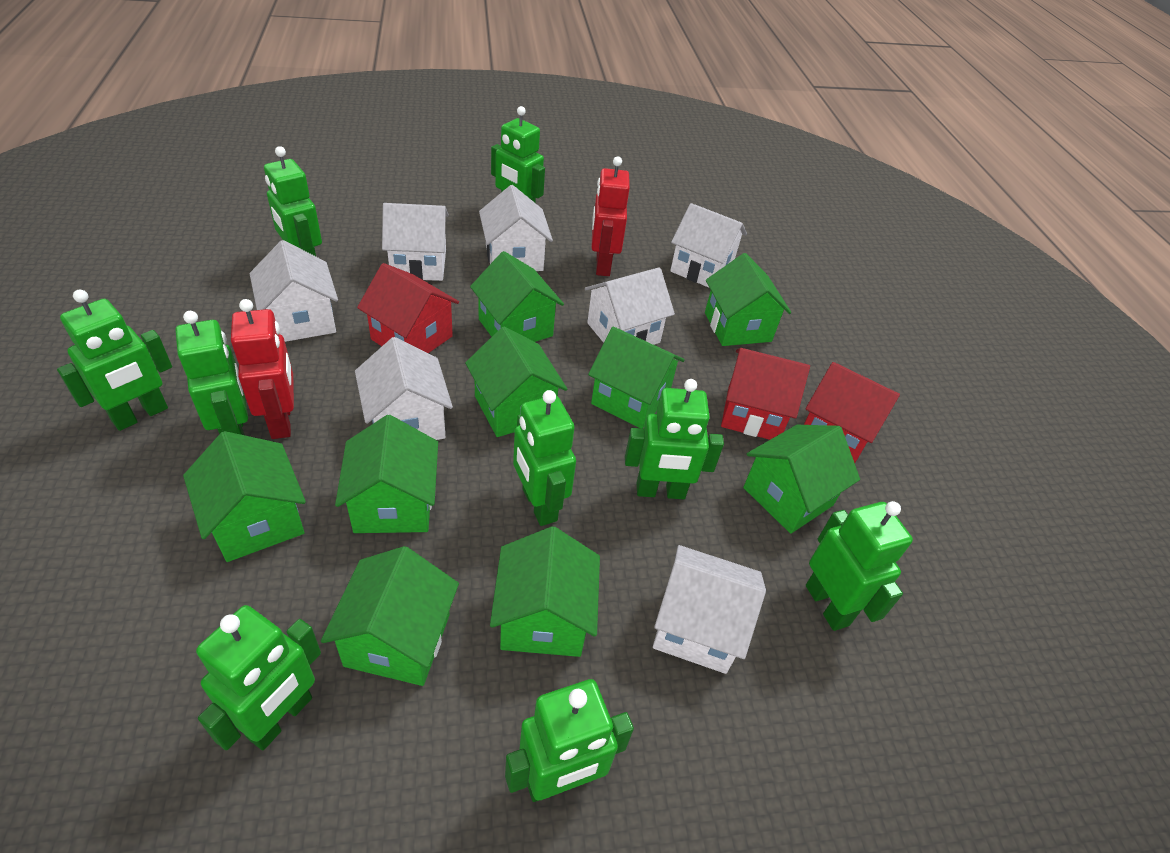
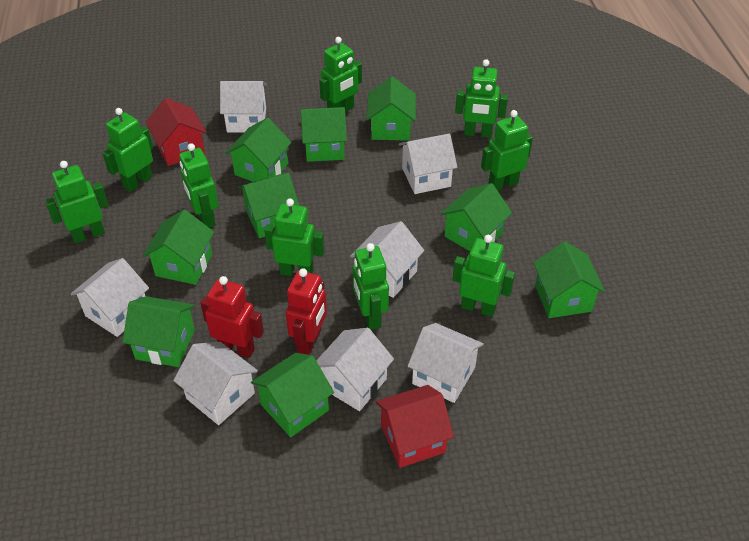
red house: 3 -> 2

